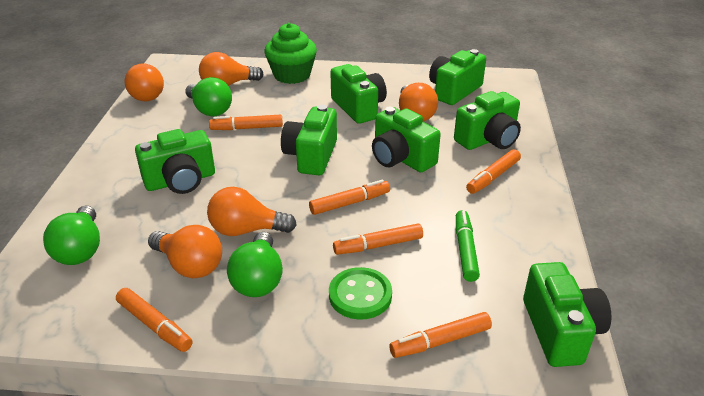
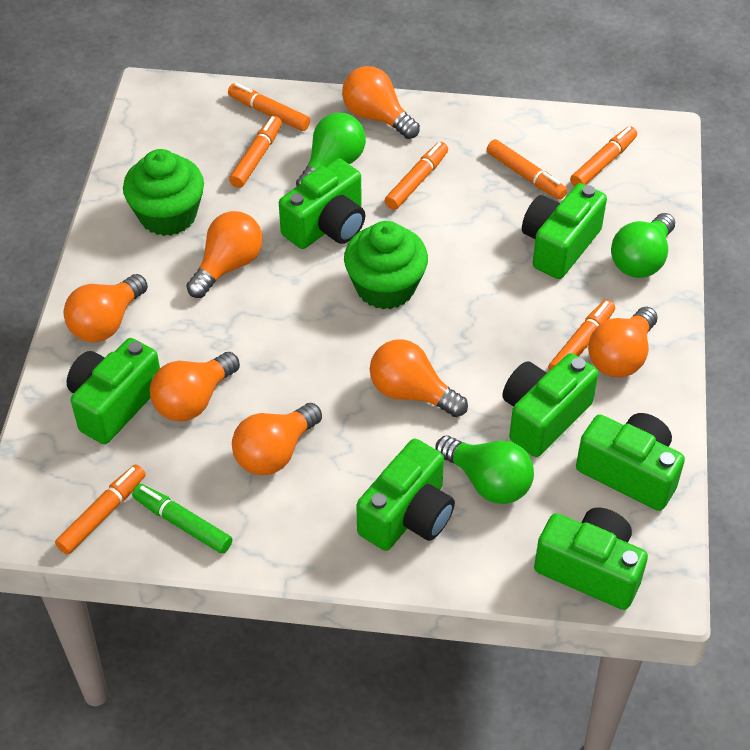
green button: 1 -> 0
green cupcake: 1 -> 2
orange light bulb: 5 -> 7
orange marker: 6 -> 7

